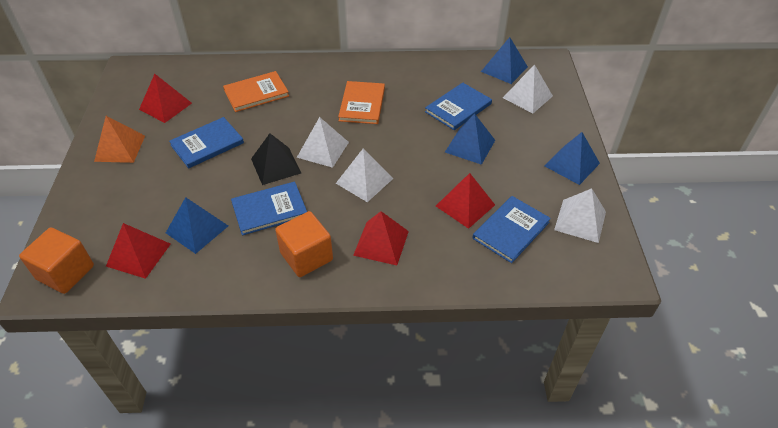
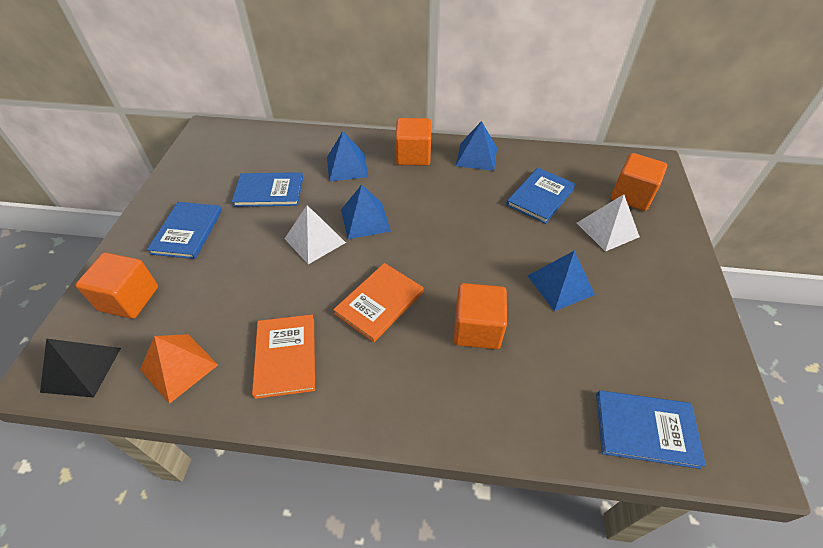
orange cube: 2 -> 4
red pyramid: 4 -> 0
white pyramid: 4 -> 2

